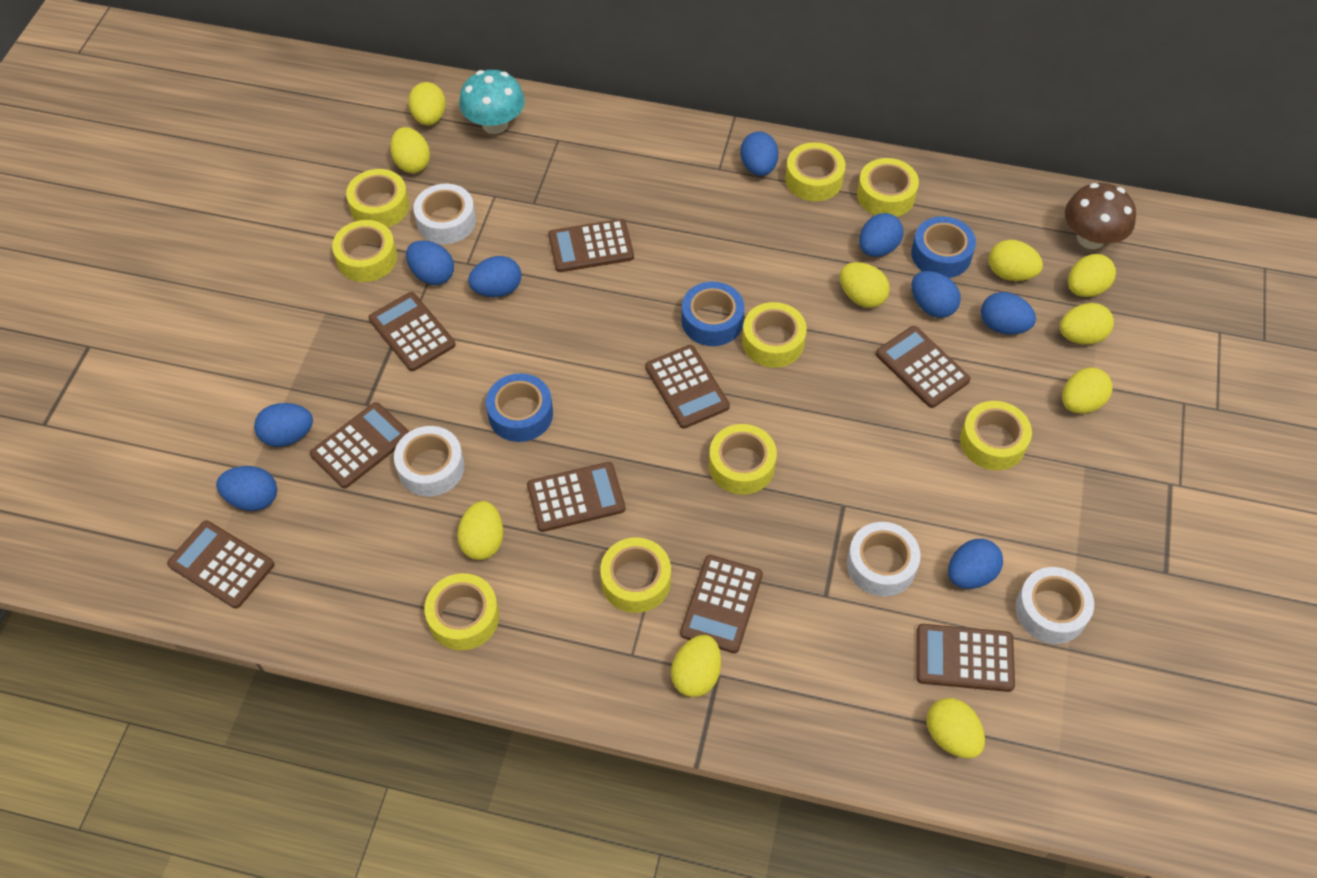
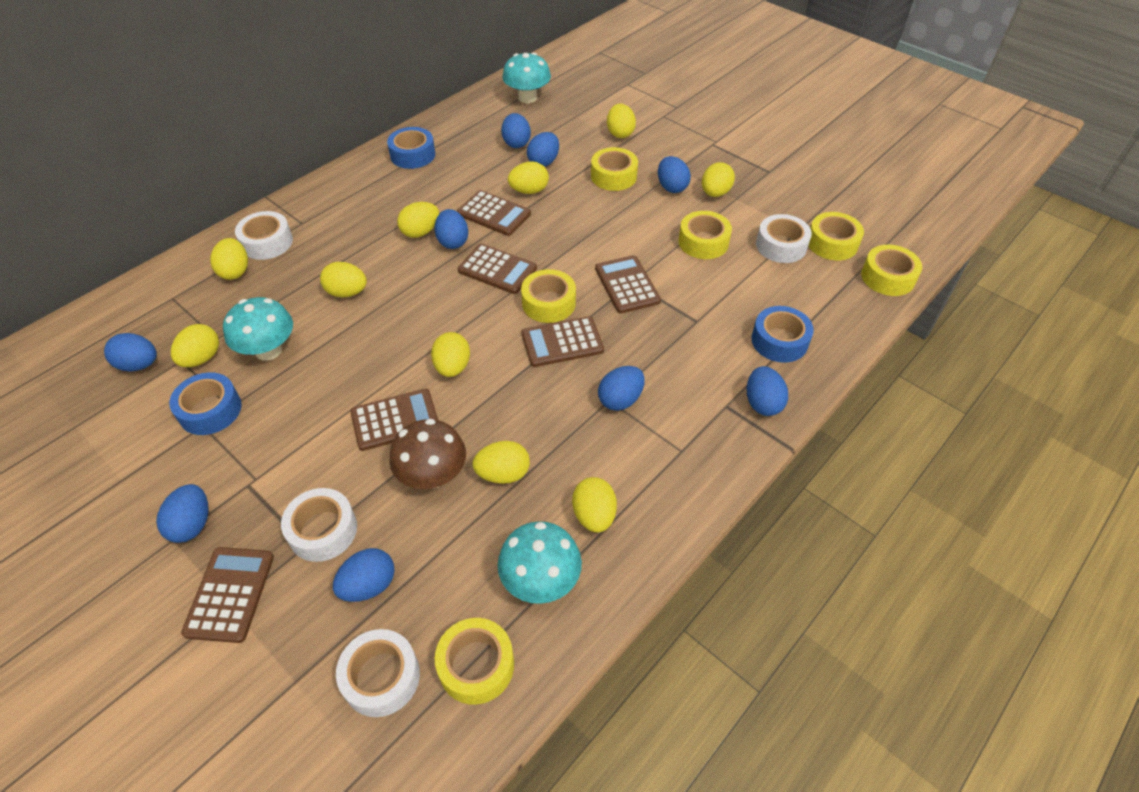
brown calculator: 9 -> 6
turquoise mushroom: 1 -> 3
yellow tape: 9 -> 6

